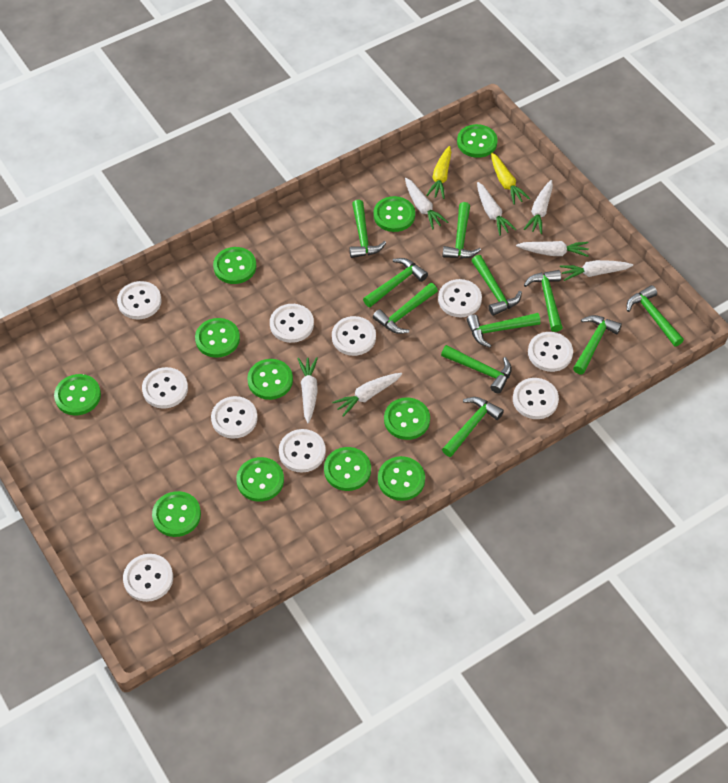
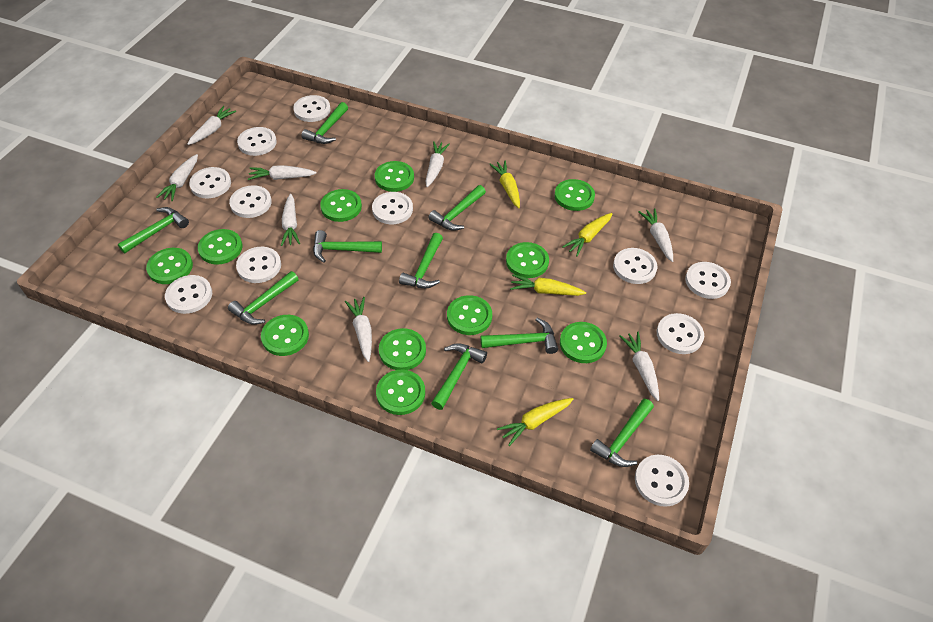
green hammer: 11 -> 9
white button: 10 -> 11
white carrot: 7 -> 8
yellow carrot: 2 -> 4

